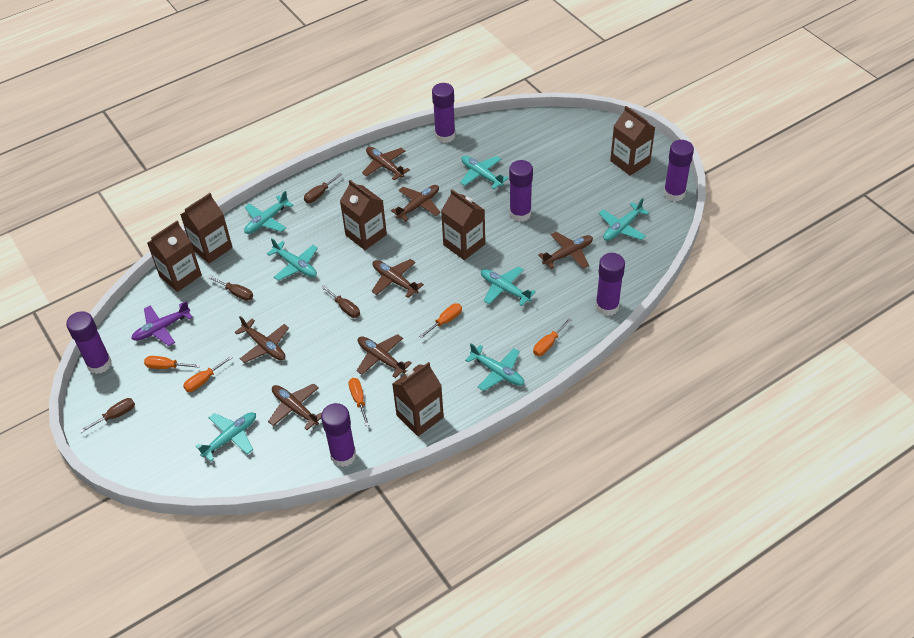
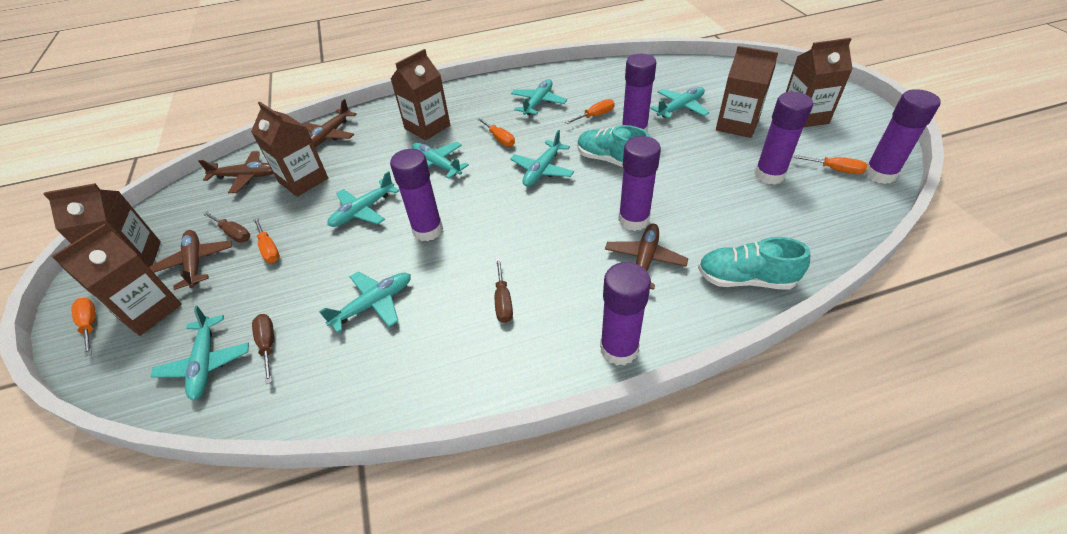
brown plane: 7 -> 4
brown screwdriver: 4 -> 3
purple plane: 1 -> 0
turquoise shoe: 0 -> 2

